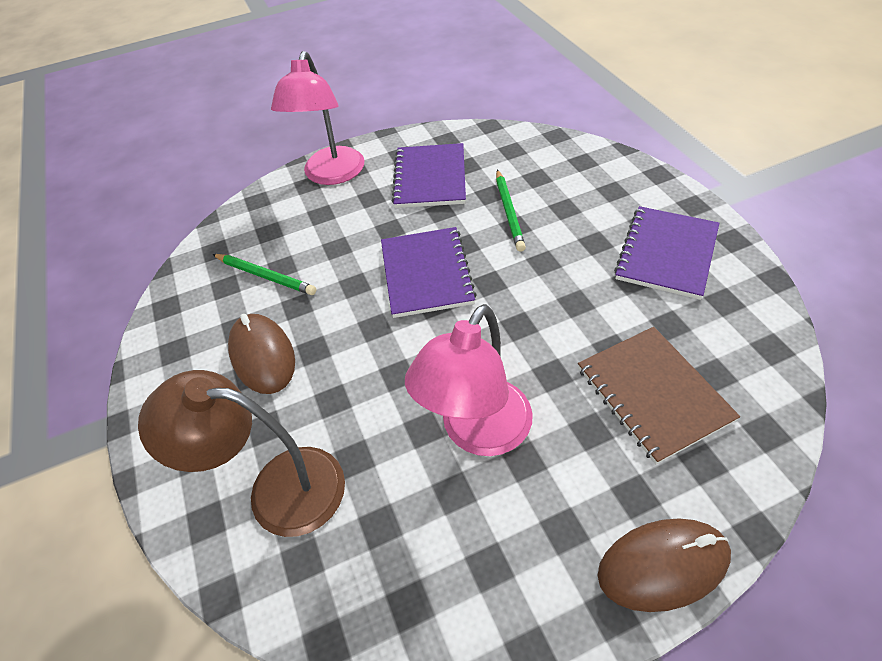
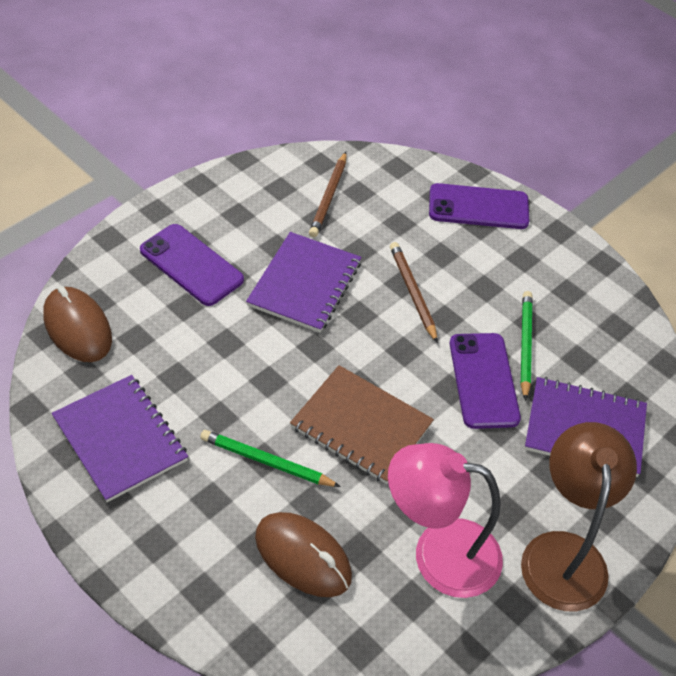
brown pencil: 0 -> 2
pink lamp: 2 -> 1
purple phone: 0 -> 3

